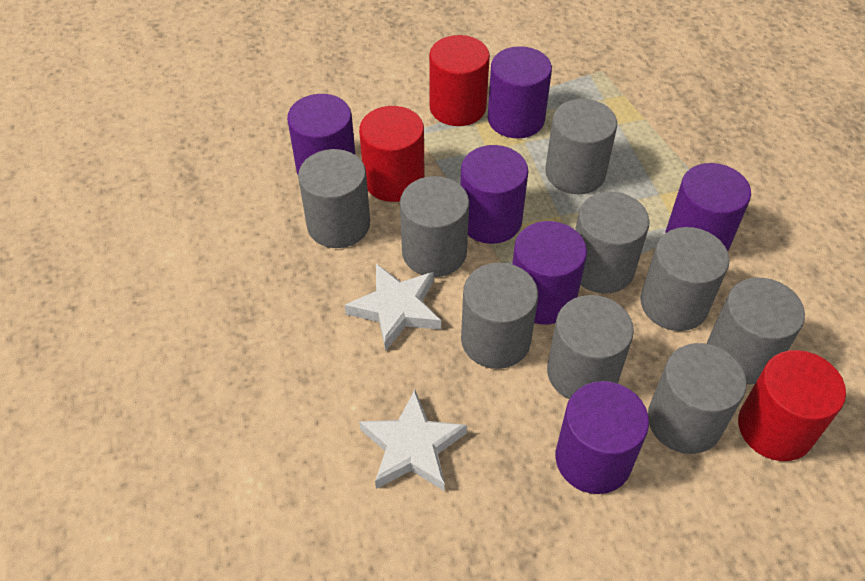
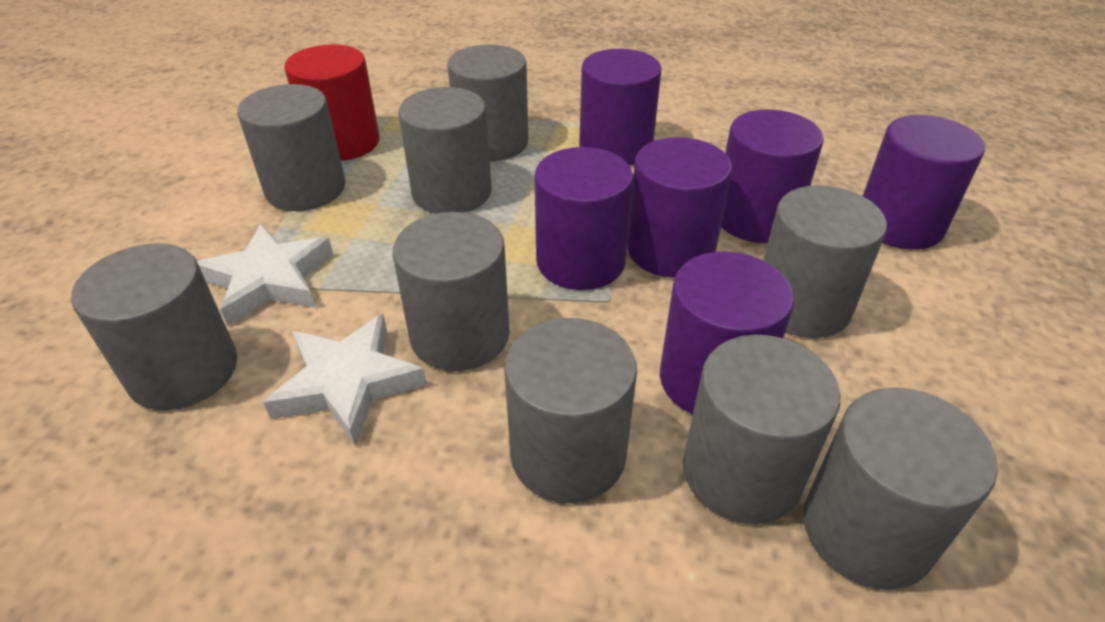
red cylinder: 3 -> 1

